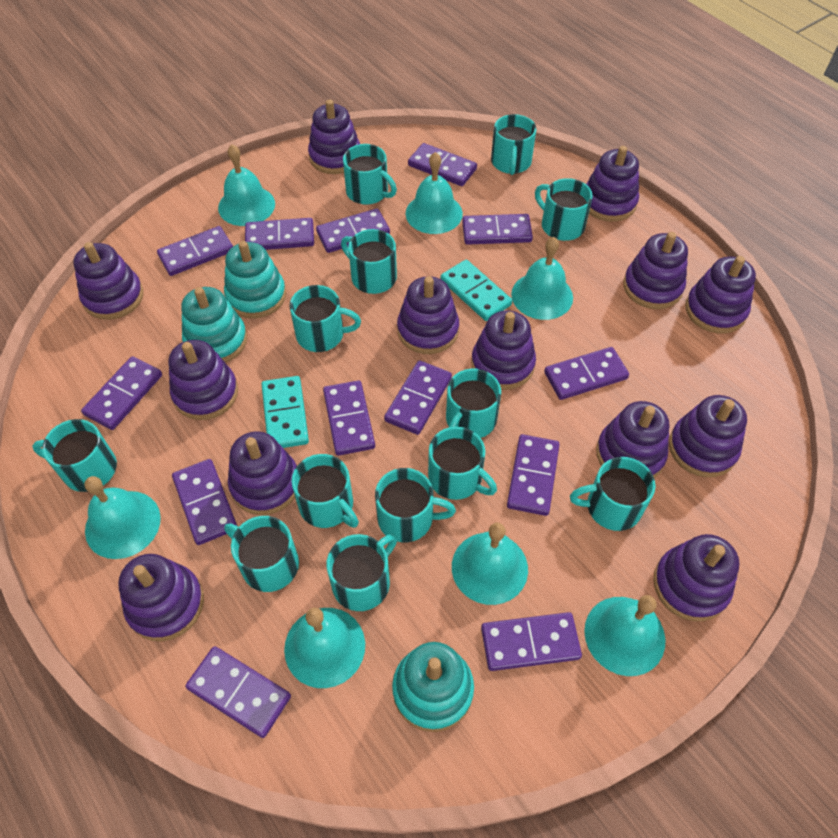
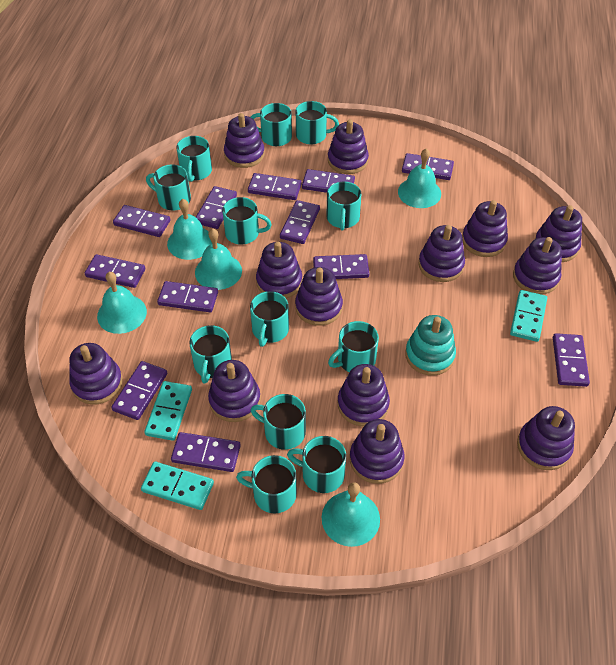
purple domino: 13 -> 12
turquoise bell: 7 -> 5
turquoise domino: 2 -> 3
turquoise mug: 13 -> 12
turquoise stacking toy: 3 -> 1

